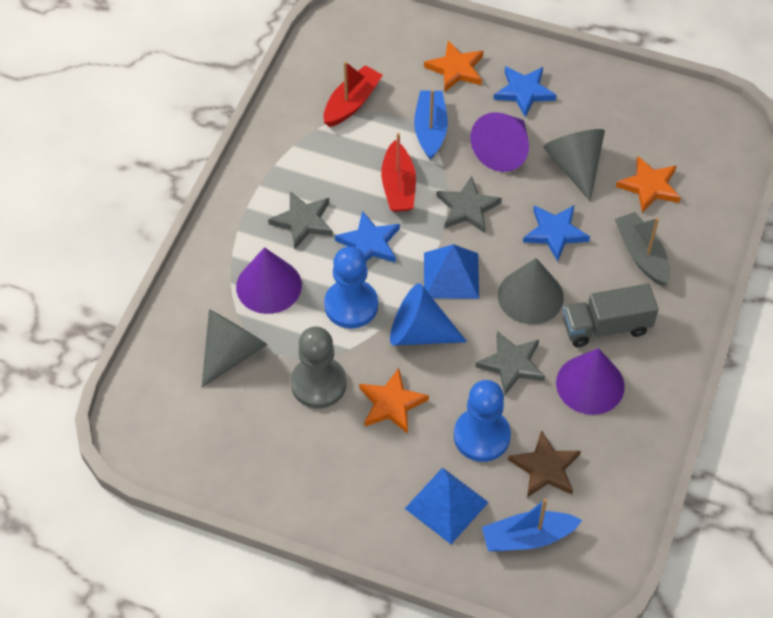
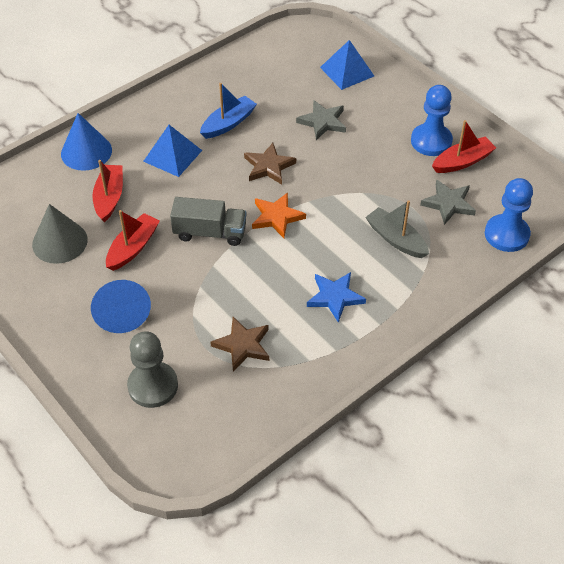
blue boat: 2 -> 1
blue cone: 1 -> 2
blue star: 3 -> 1
brown star: 1 -> 2
grey cone: 3 -> 1
grey star: 3 -> 2
orange star: 3 -> 1
purple cone: 3 -> 0
red boat: 2 -> 3

